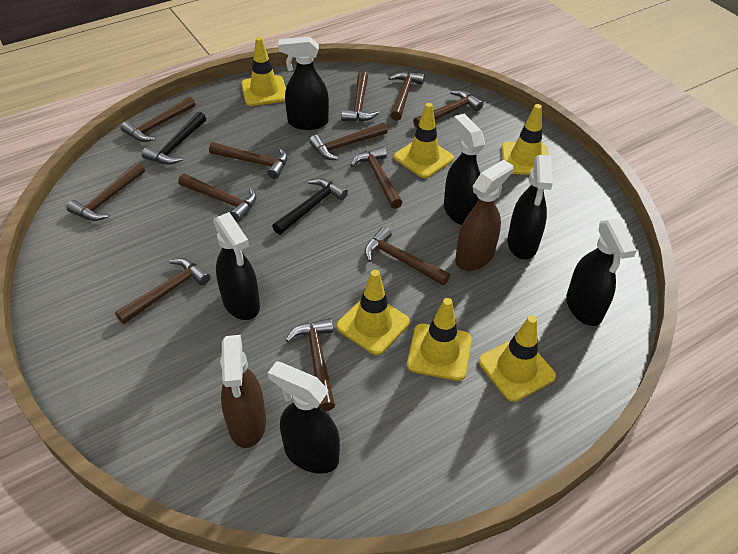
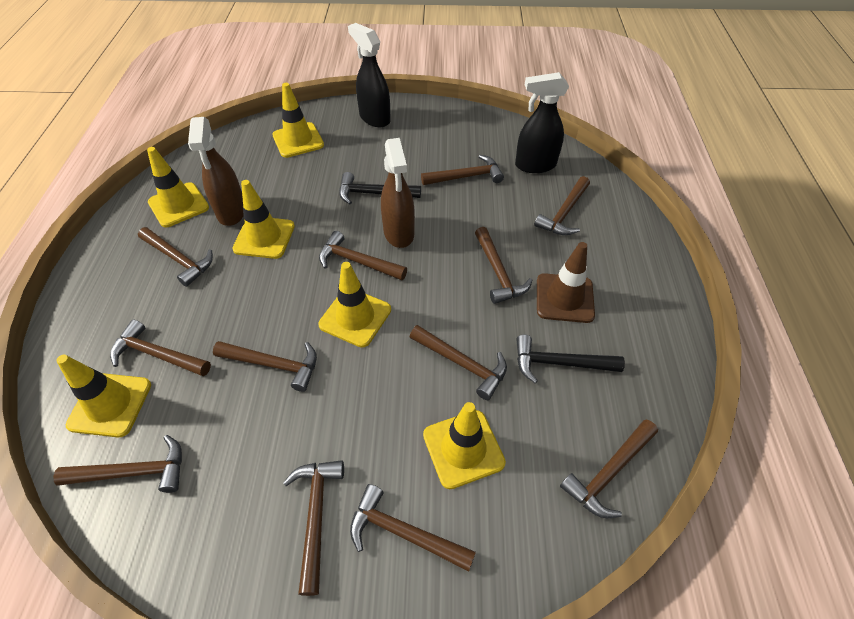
black spray bottle: 6 -> 2
brown traffic cone: 0 -> 1

